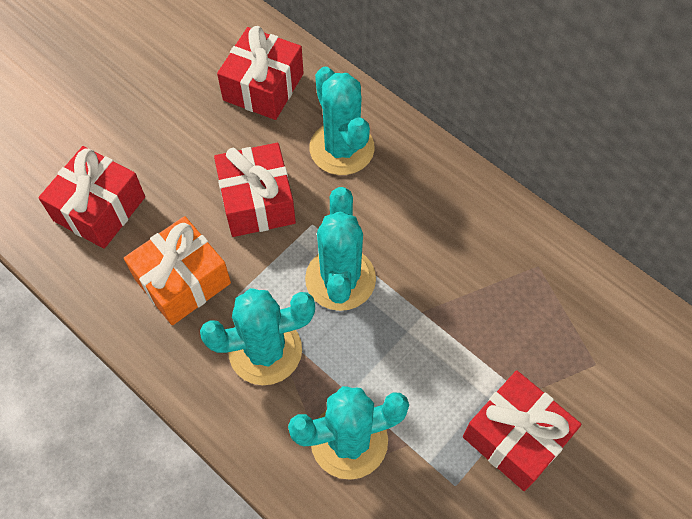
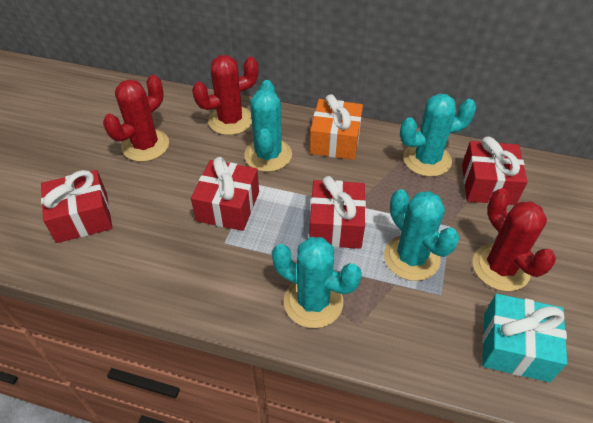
red cactus: 0 -> 3
turquoise gift: 0 -> 1

